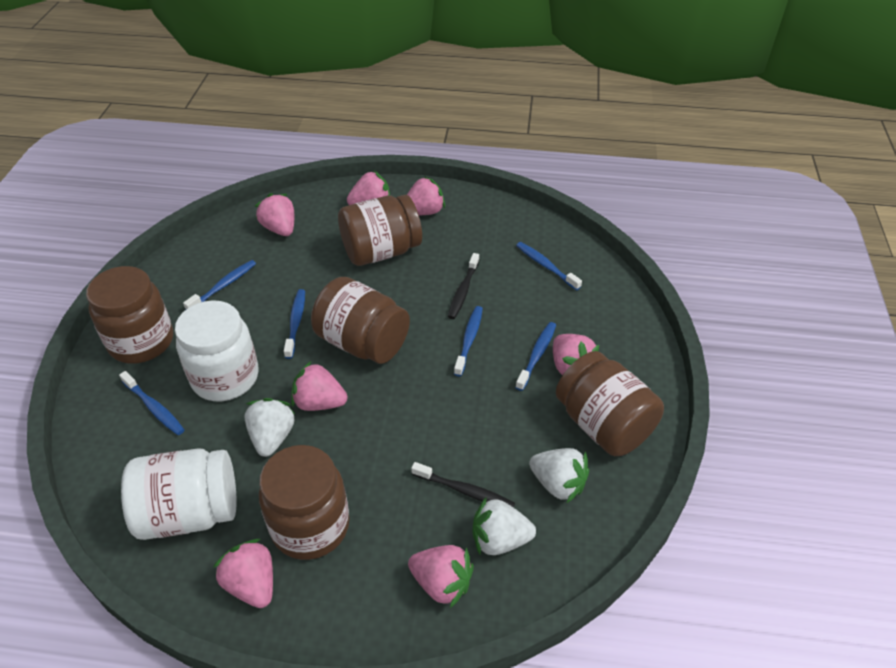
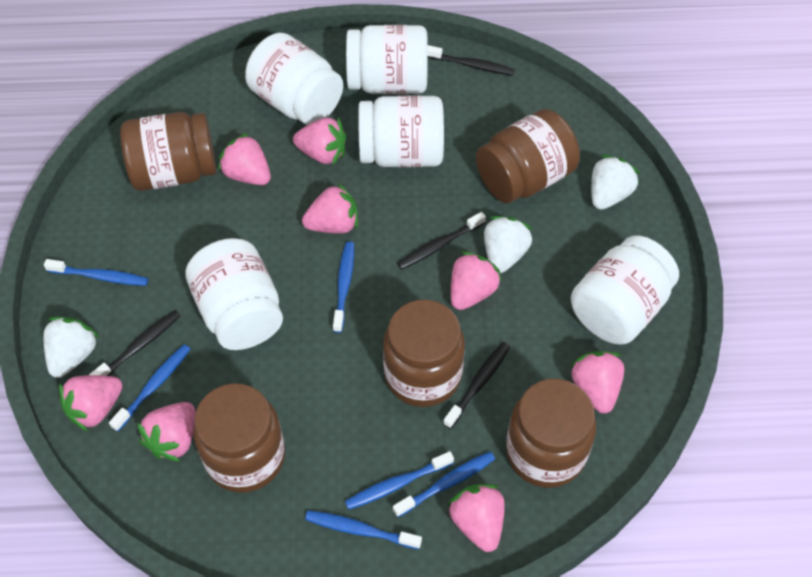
black toothbrush: 2 -> 4
pink strawberry: 7 -> 8
white jar: 2 -> 5

